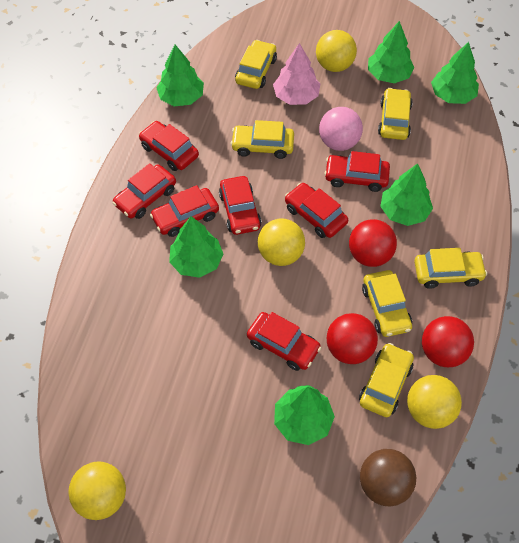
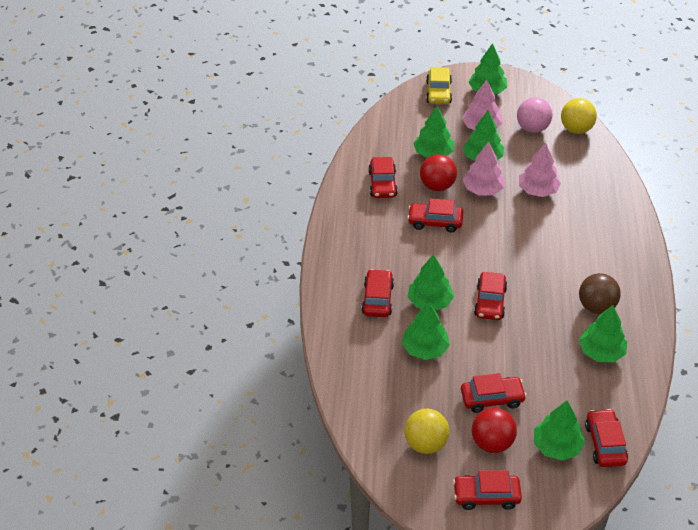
green tree: 6 -> 7
pink tree: 1 -> 3
red ball: 3 -> 2
yellow ball: 4 -> 2
yellow car: 6 -> 1

